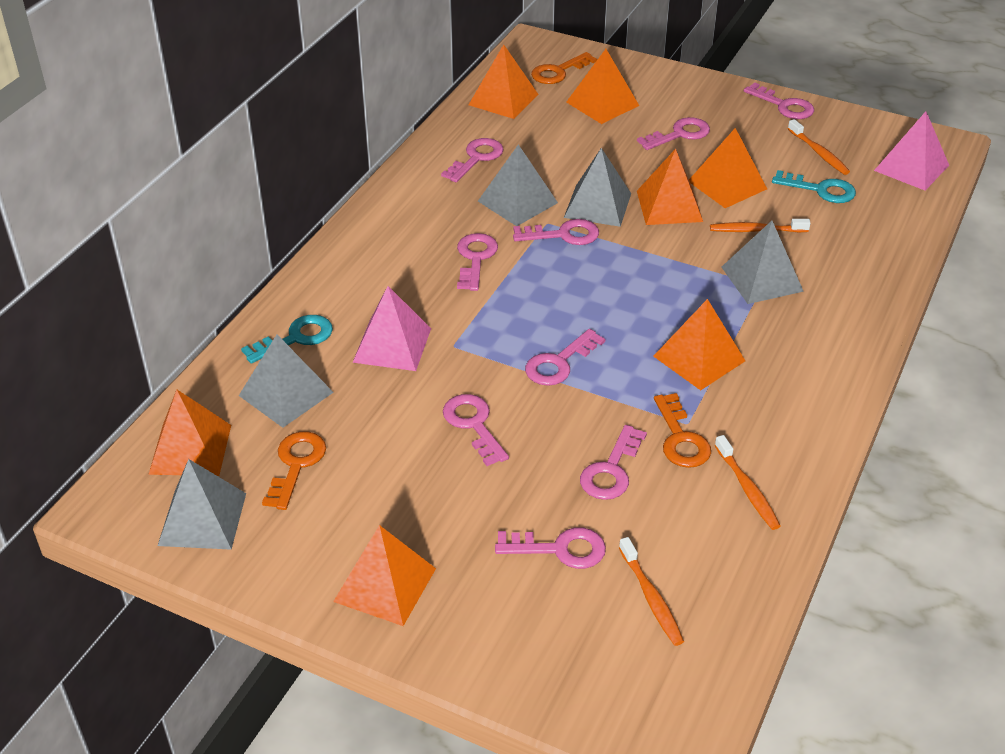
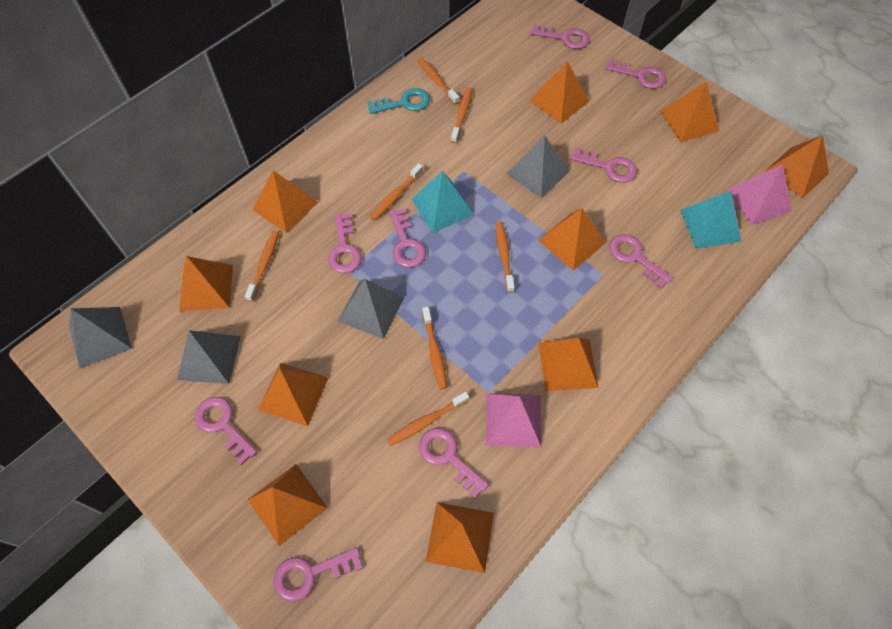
grey pyramid: 5 -> 4
orange key: 3 -> 0
orange pyramid: 7 -> 10
orange toothbrush: 4 -> 7
turquoise key: 2 -> 1
turquoise pyramid: 0 -> 2

